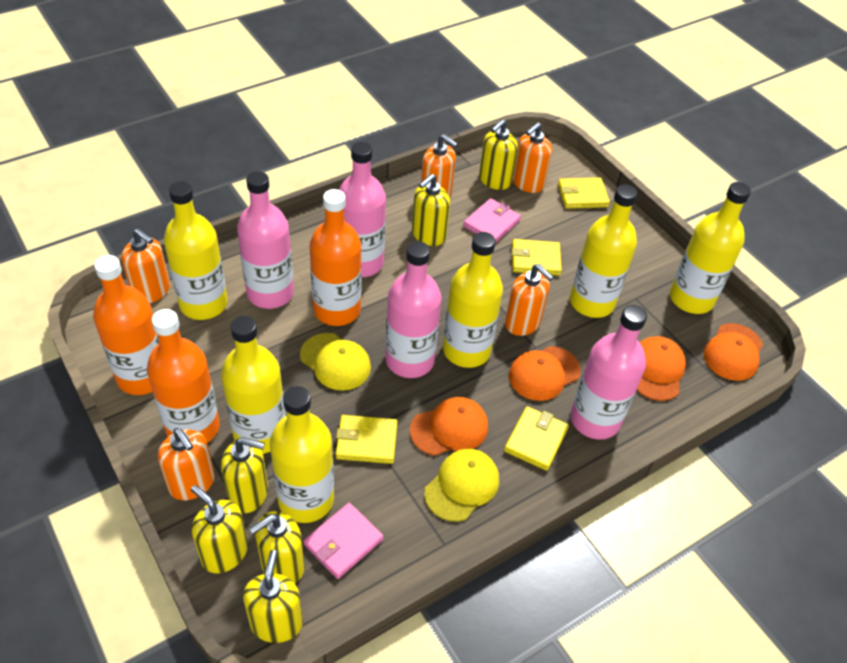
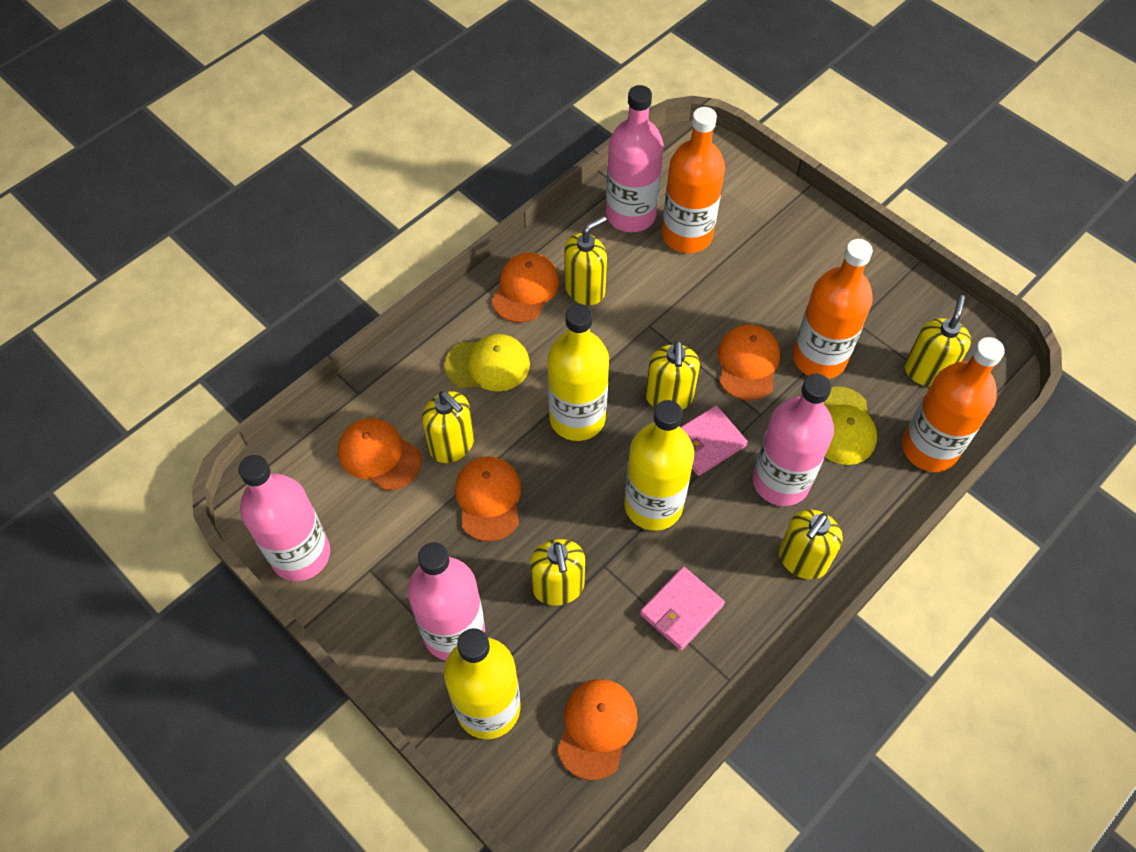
orange cap: 4 -> 5
orange soap dispenser: 5 -> 0
yellow bottle: 6 -> 3
yellow wallet: 4 -> 0

